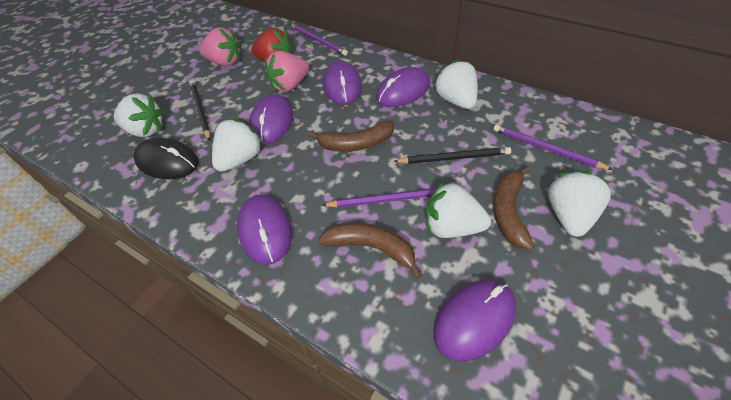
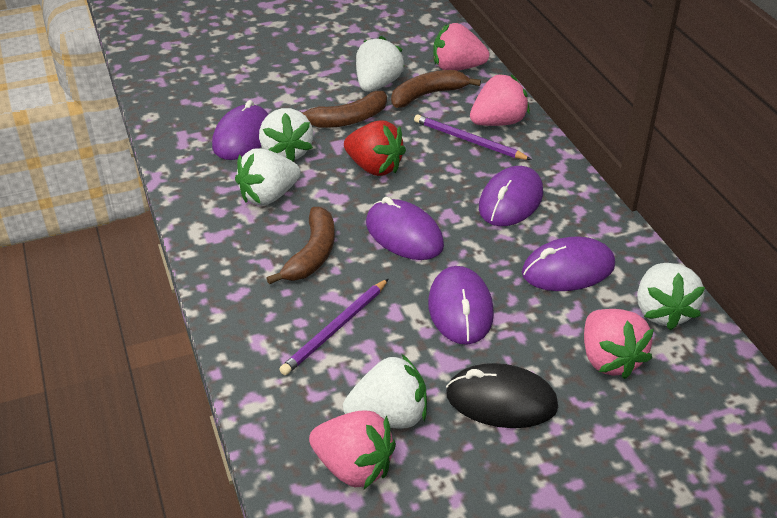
black pencil: 2 -> 0
pink strawberry: 2 -> 4
purple pencil: 3 -> 2

